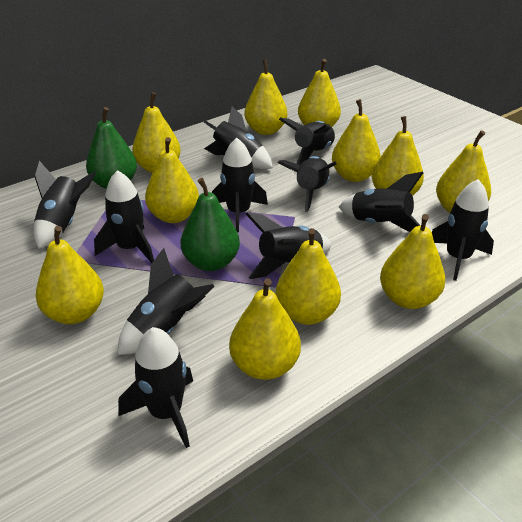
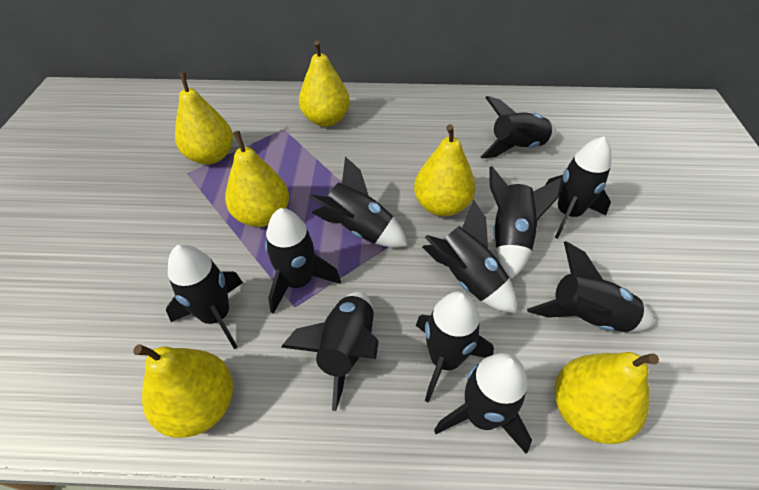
green pear: 2 -> 0
yellow pear: 11 -> 6

